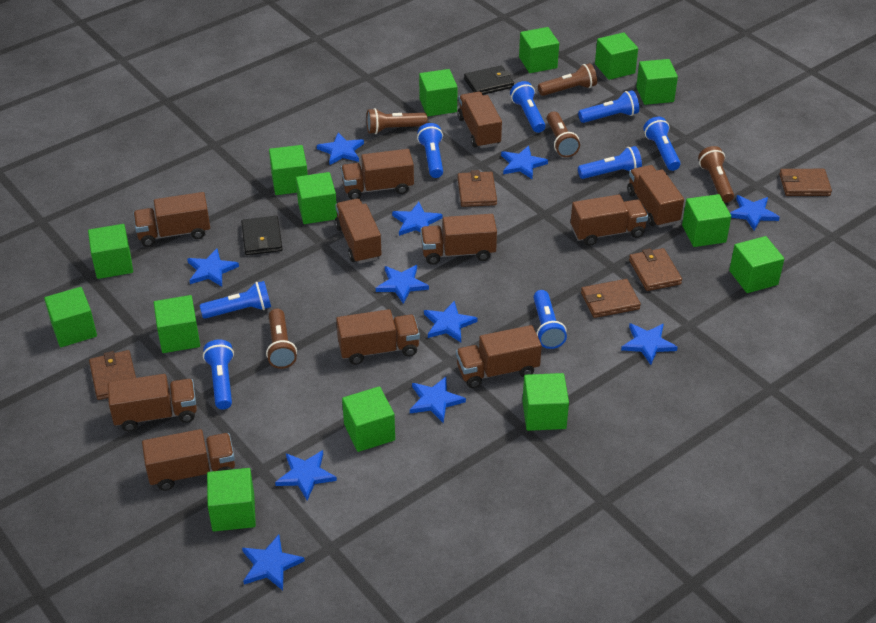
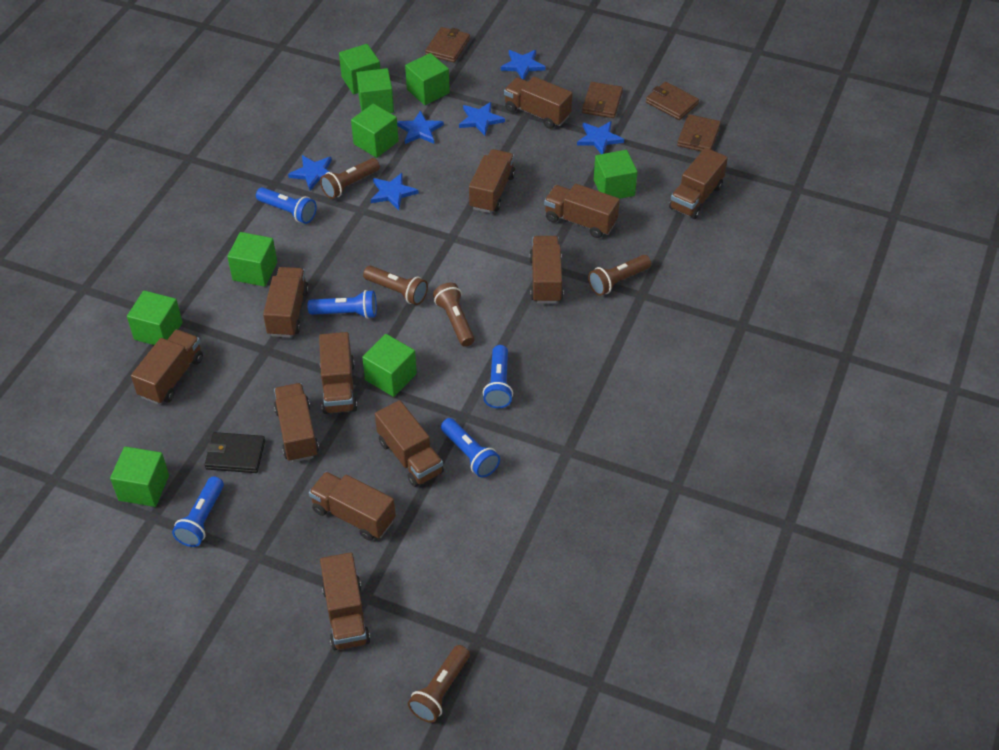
black wallet: 2 -> 1
blue flashlight: 8 -> 5
blue star: 11 -> 6
brown truck: 11 -> 12
brown wallet: 5 -> 4
green cube: 14 -> 9

